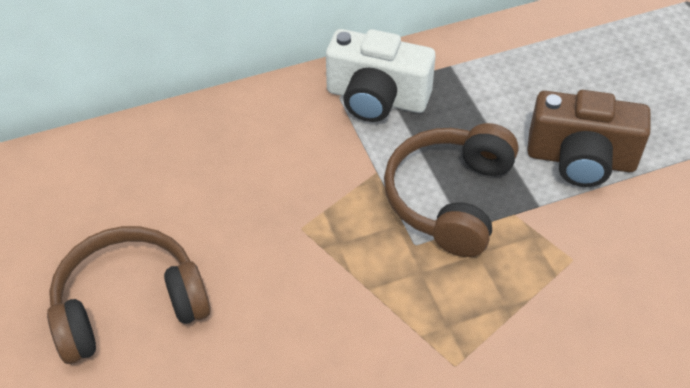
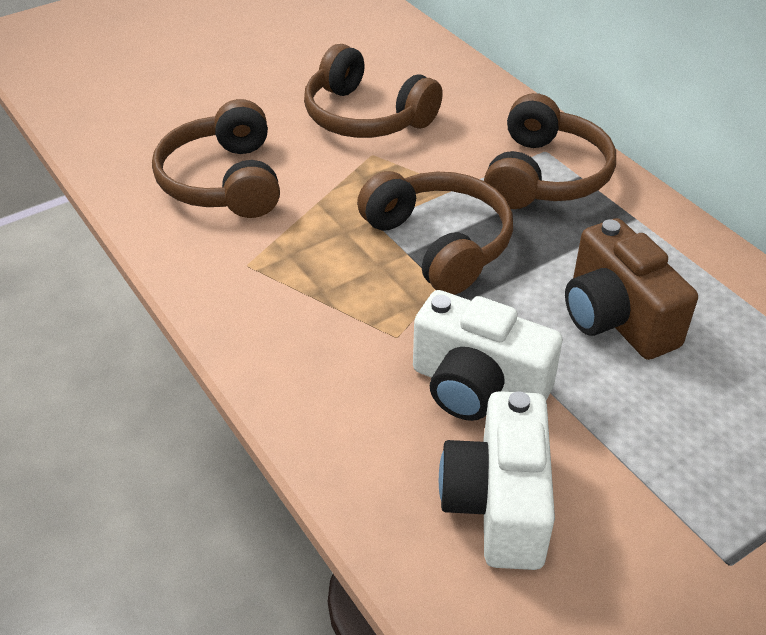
brown headphones: 2 -> 4
white camera: 1 -> 2

